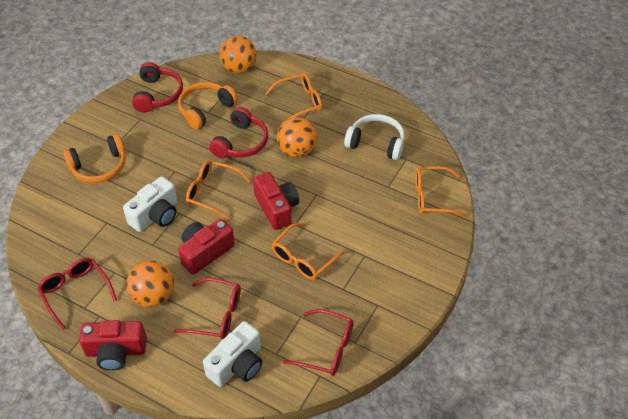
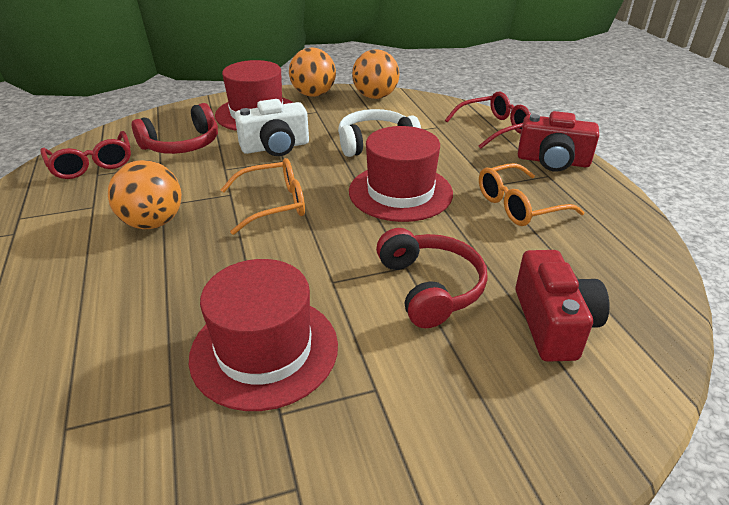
orange glasses: 4 -> 2
orange headphones: 2 -> 0
red camera: 3 -> 2
red glasses: 3 -> 2
red hat: 0 -> 3
white camera: 2 -> 1

